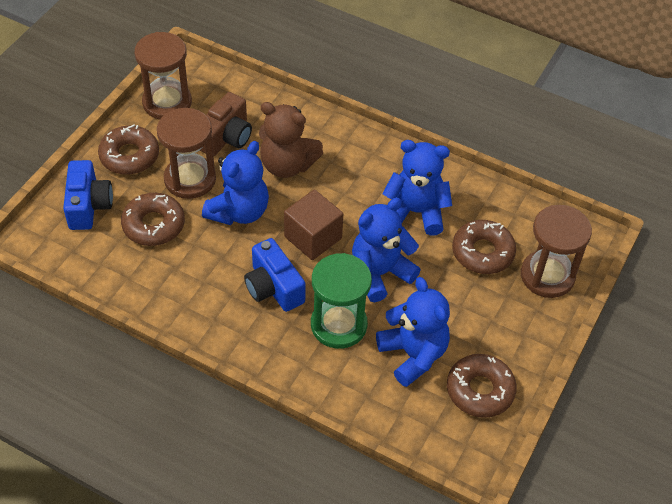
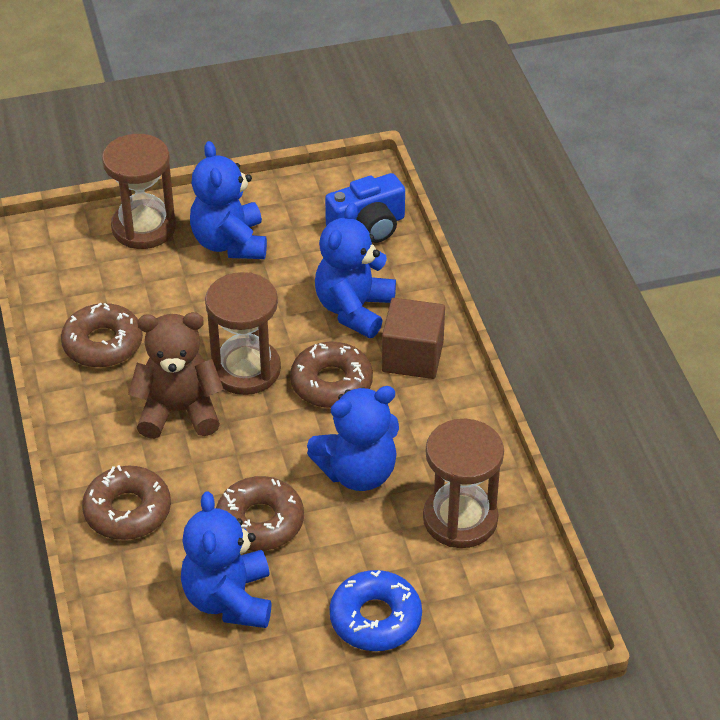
blue camera: 2 -> 1
blue donut: 0 -> 1
brown camera: 1 -> 0
green hourglass: 1 -> 0

